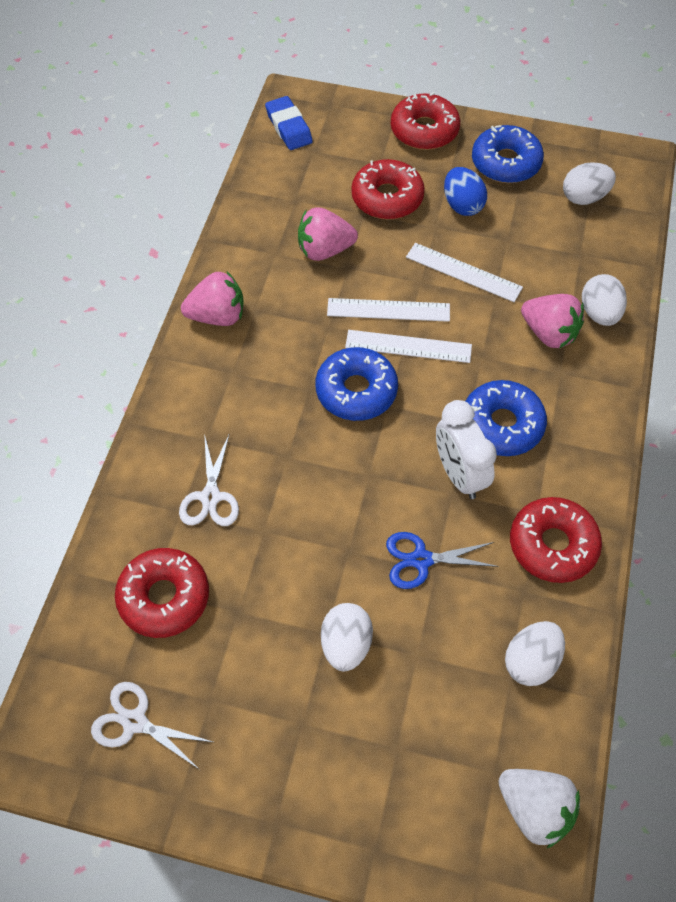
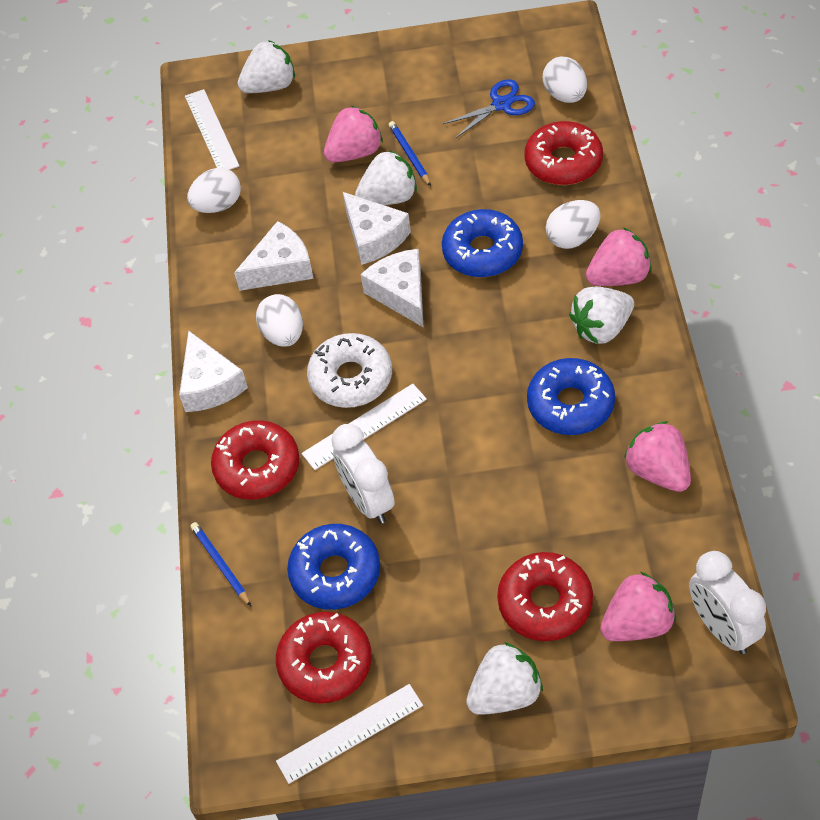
blue egg: 1 -> 0
blue eraser: 1 -> 0
blue pencil: 0 -> 2
pink strawberry: 3 -> 4
white cheese: 0 -> 4
white clock: 1 -> 2
white donut: 0 -> 1
white scissors: 2 -> 0
white strawberry: 1 -> 4

